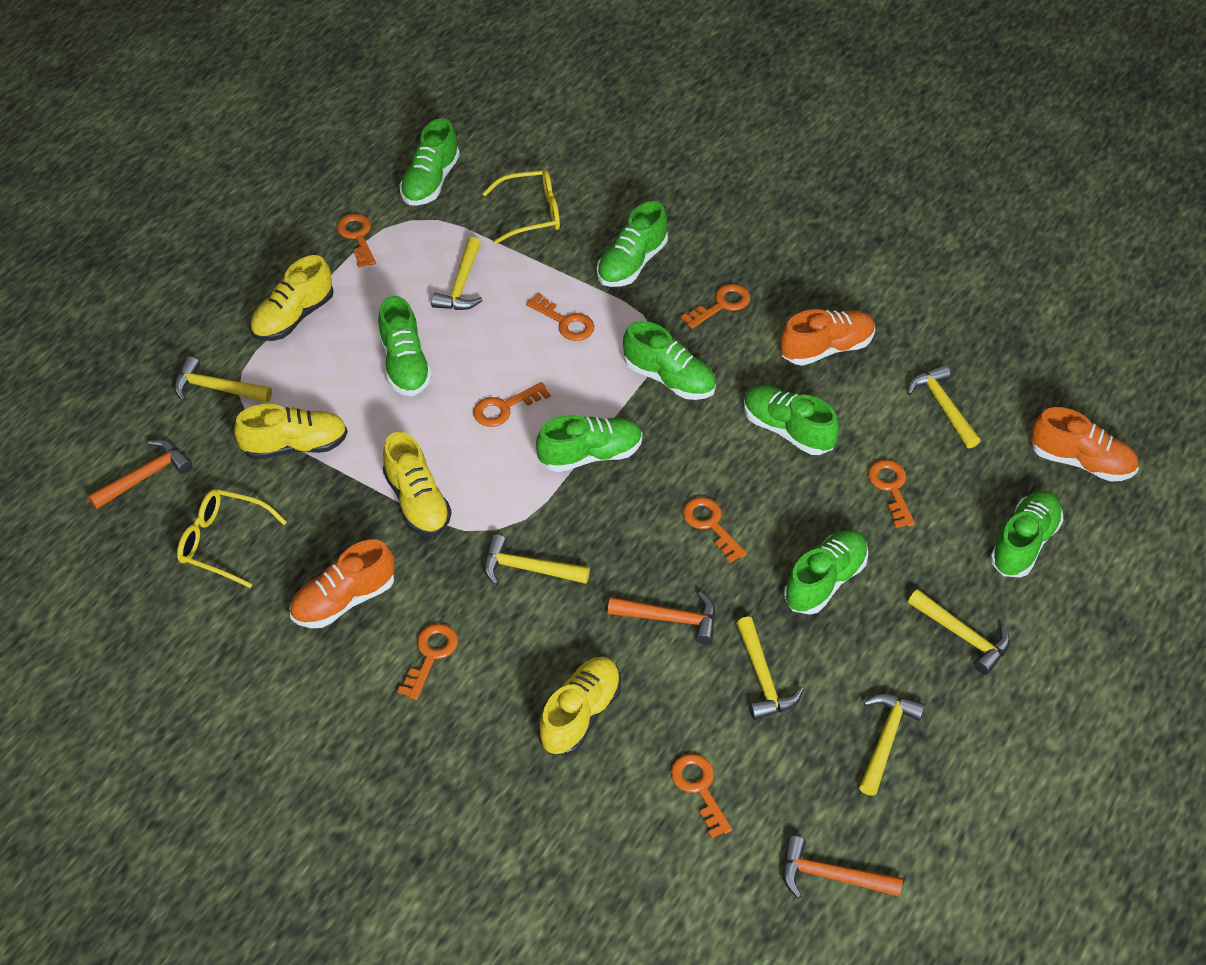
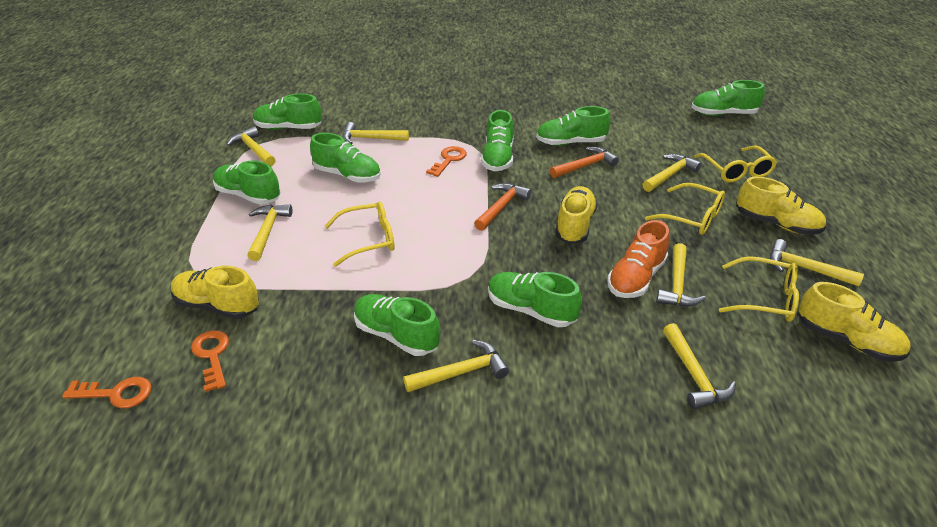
orange hammer: 3 -> 2
orange key: 8 -> 3
orange shoe: 3 -> 1
yellow glasses: 2 -> 4
yellow hammer: 7 -> 8

